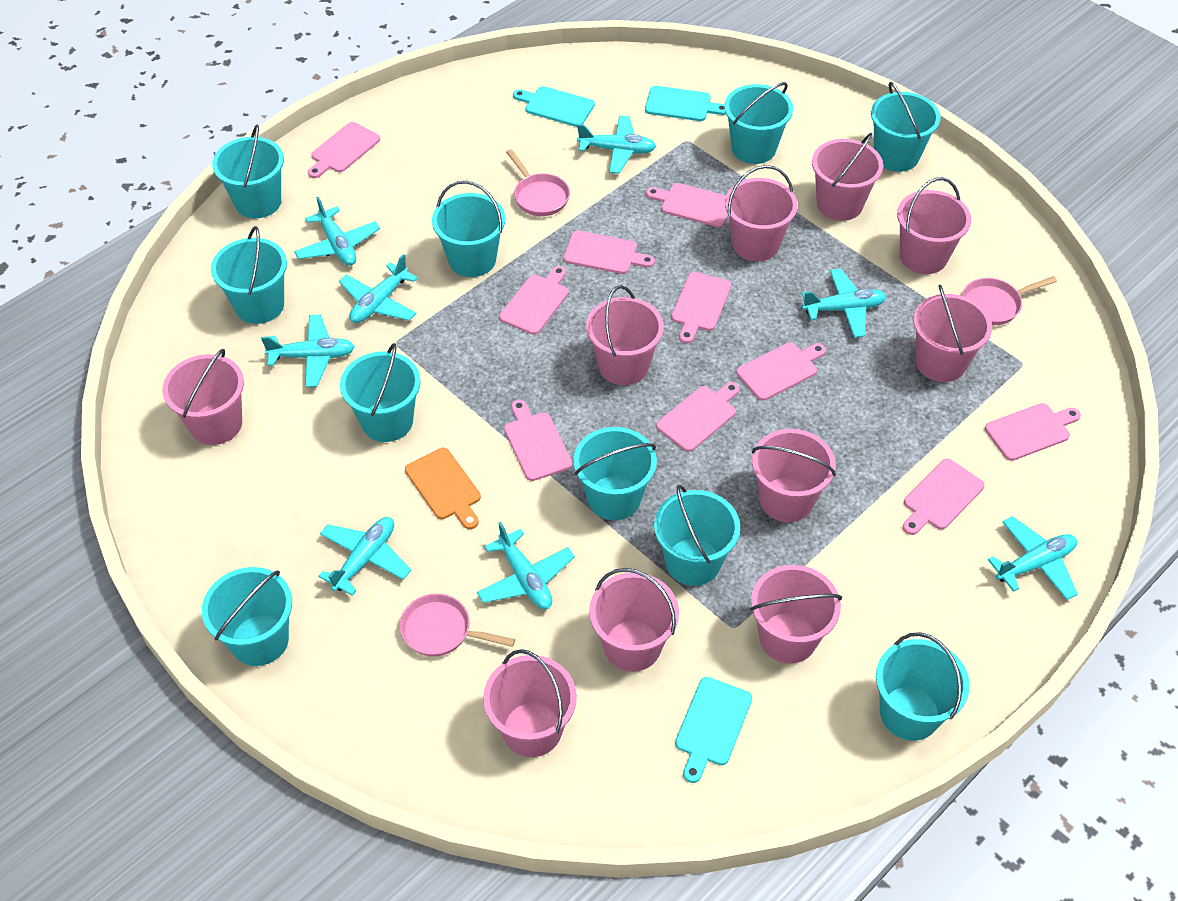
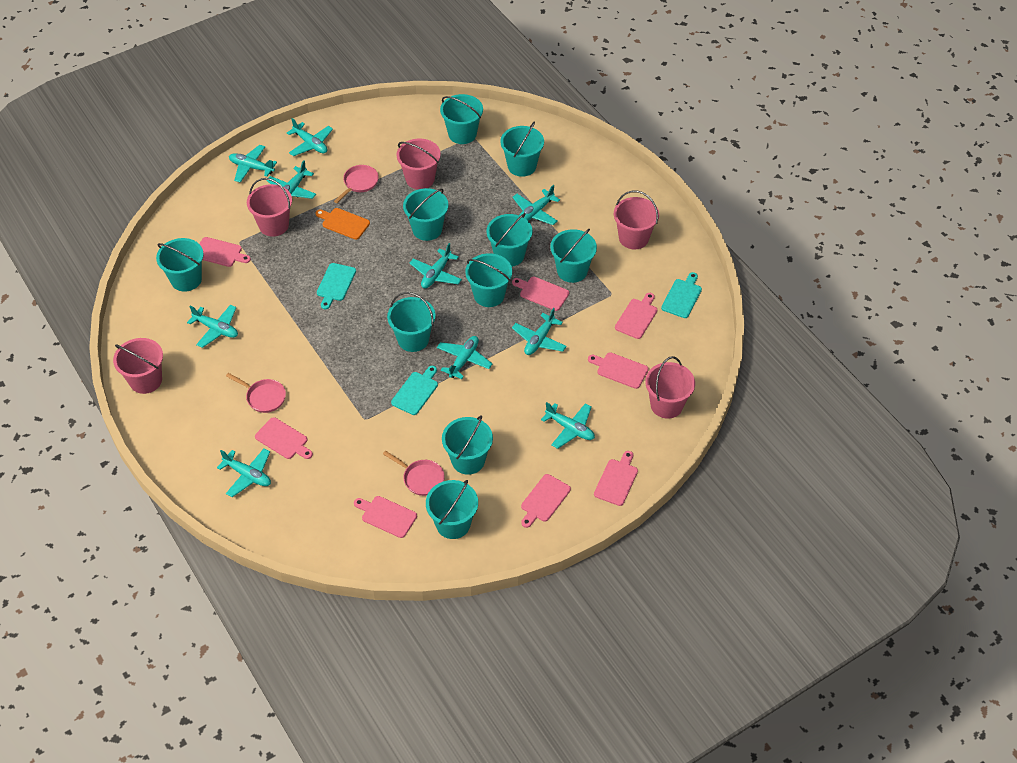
pink bucket: 10 -> 5
pink cutting board: 10 -> 8
turquoise plane: 8 -> 10

